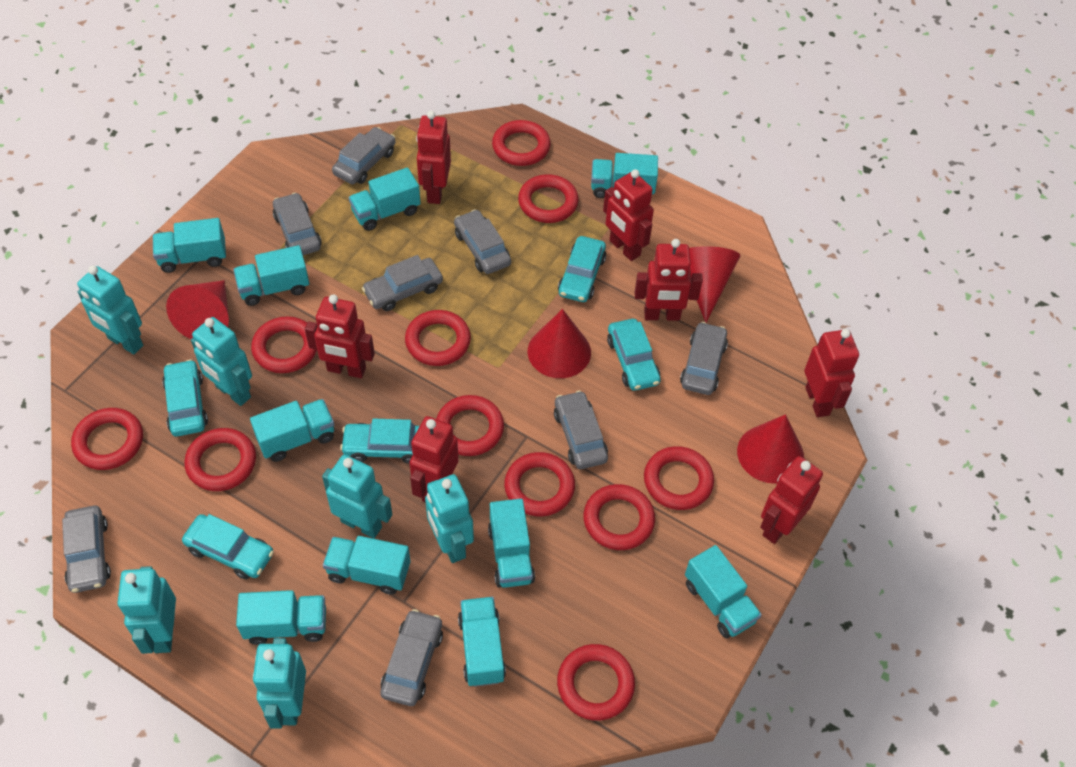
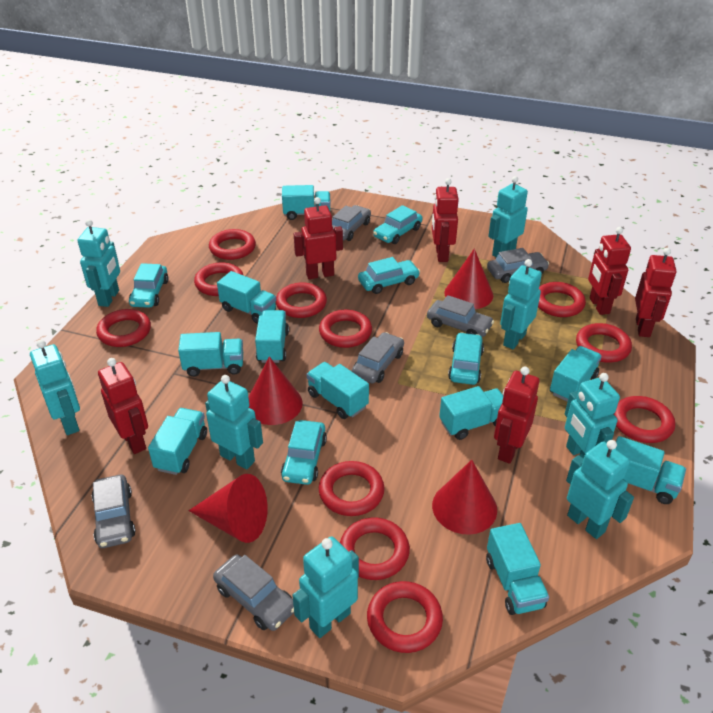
grey car: 8 -> 6
red robot: 7 -> 6
turquoise robot: 6 -> 8

